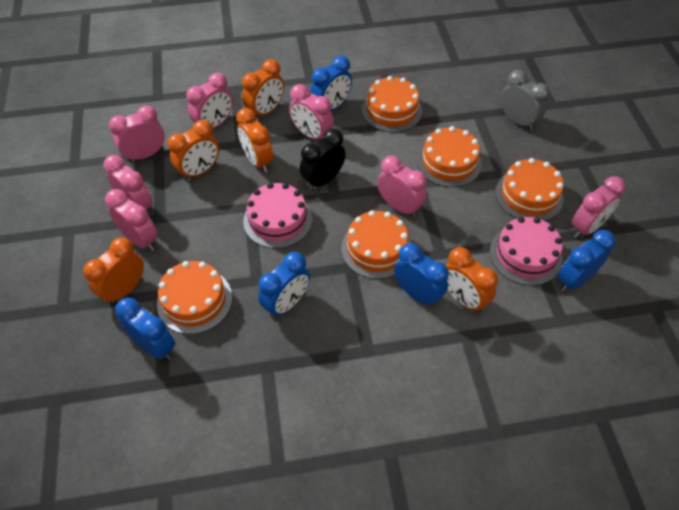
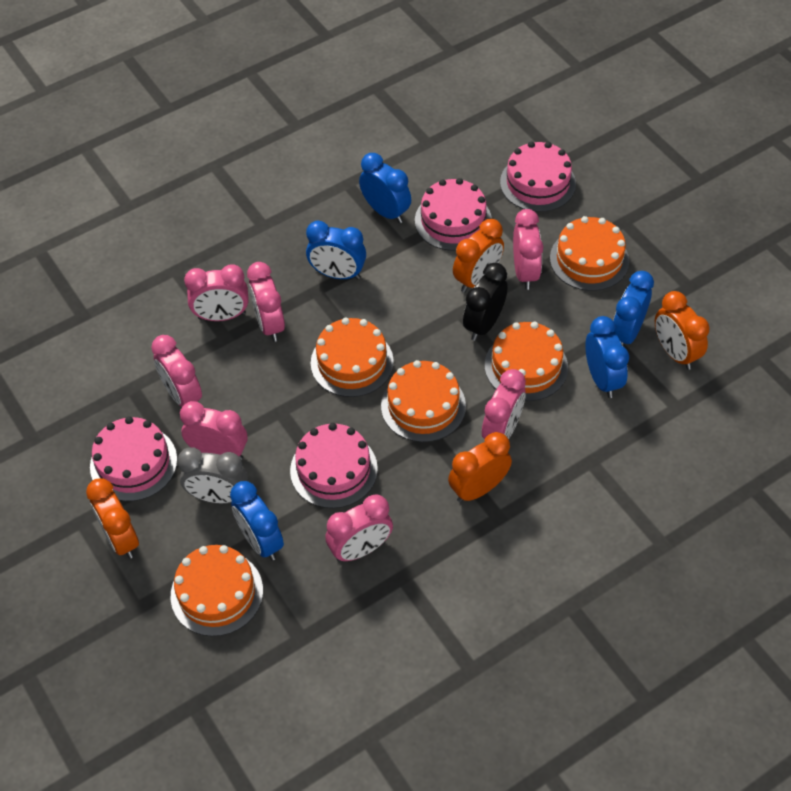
orange clock: 5 -> 4
pink cake: 2 -> 4

